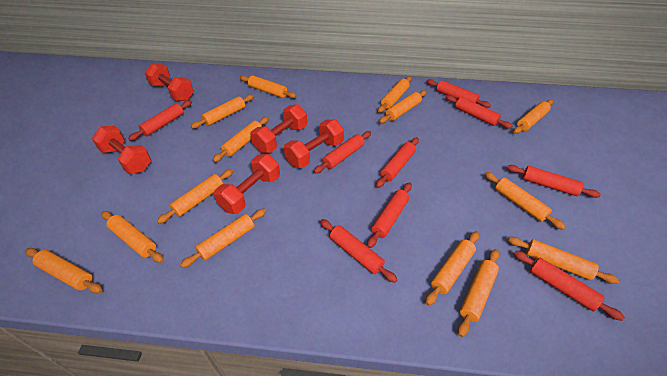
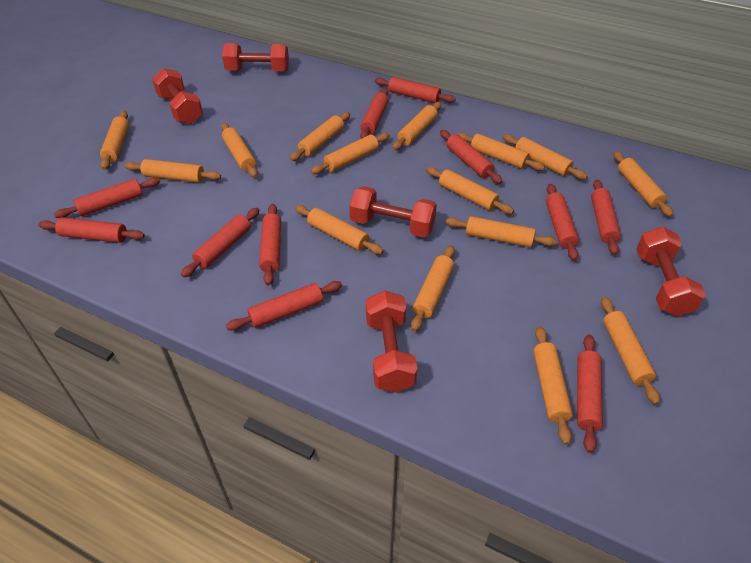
orange rolling pin: 14 -> 15
red rolling pin: 9 -> 11

